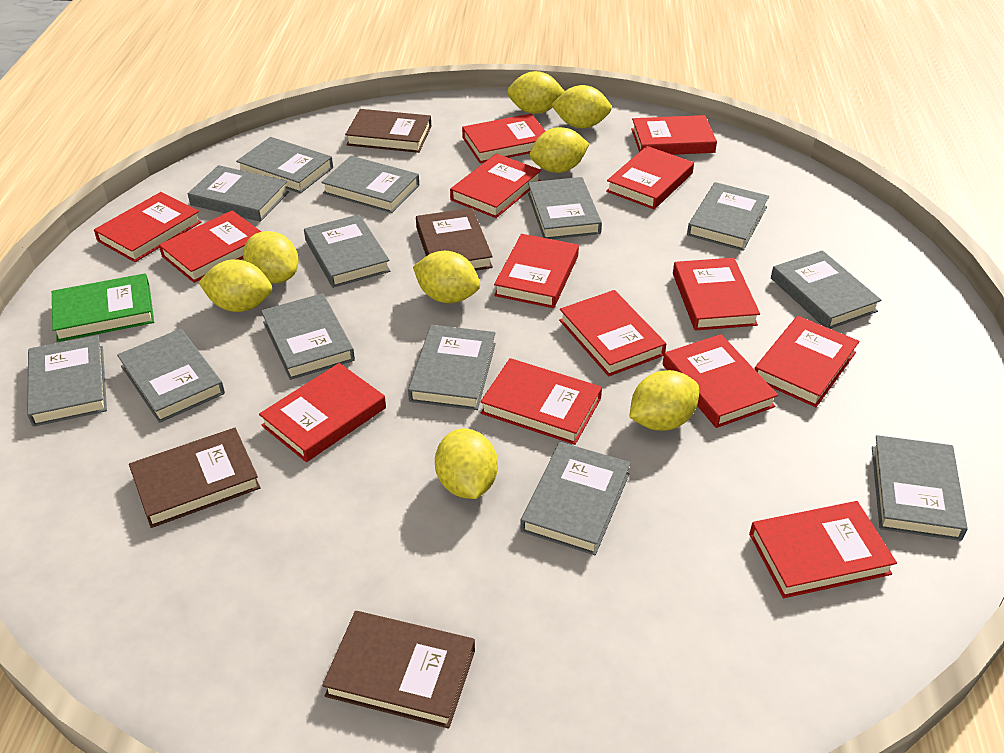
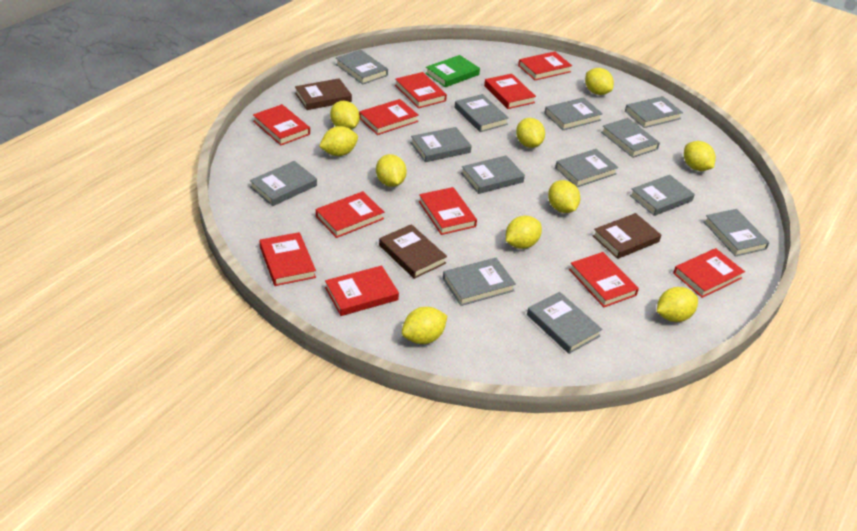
brown book: 4 -> 3
red book: 14 -> 11
yellow lemon: 8 -> 10

